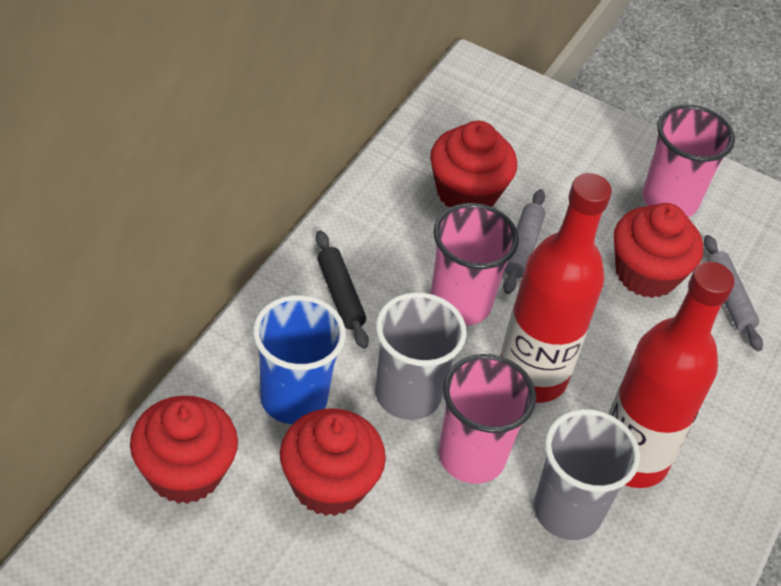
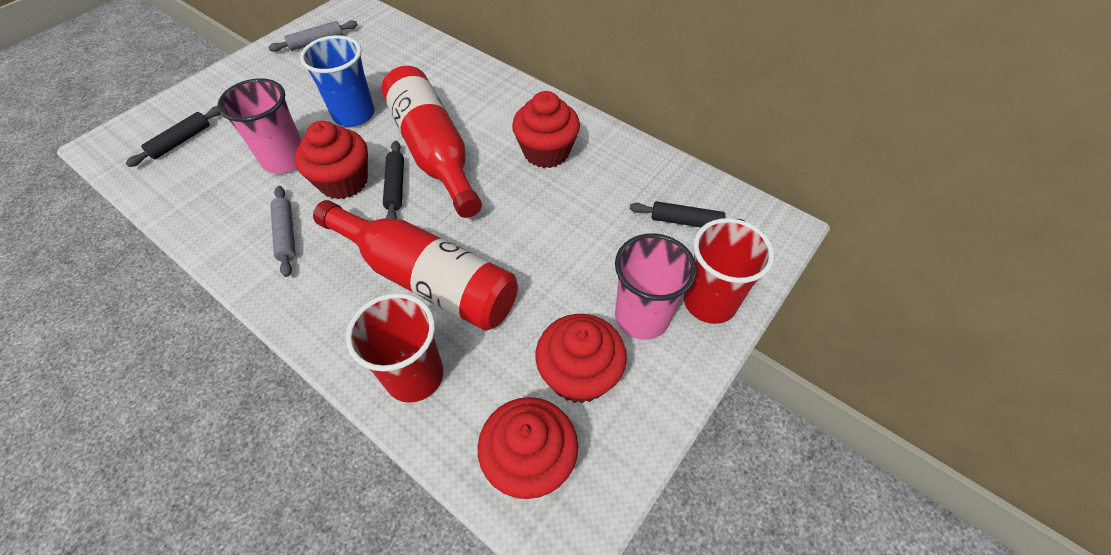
black rolling pin: 1 -> 3
grey cup: 2 -> 0
pink cup: 3 -> 2
red cup: 0 -> 2

